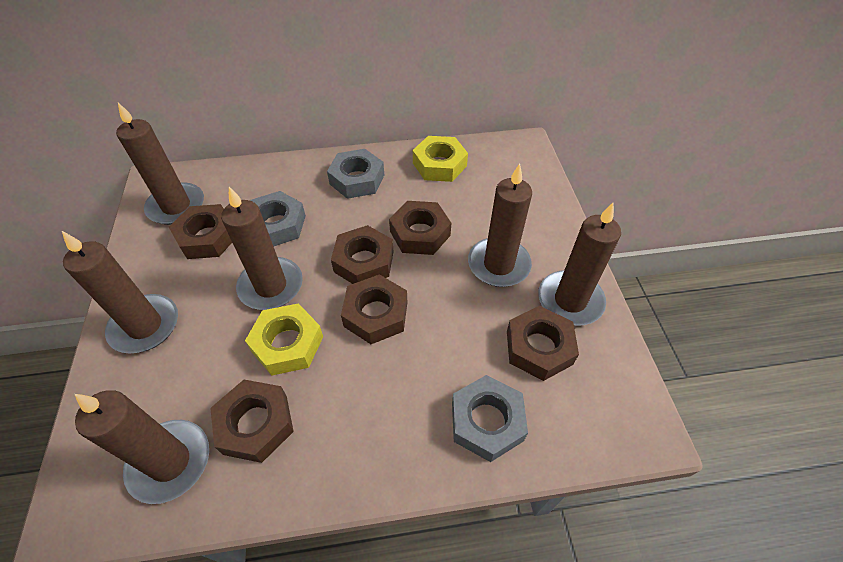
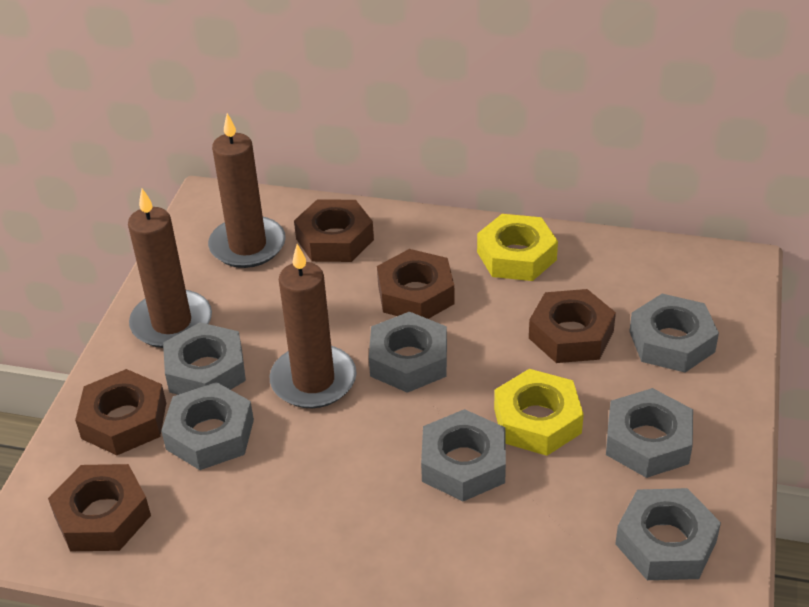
brown candle: 6 -> 3
brown nut: 6 -> 5
grey nut: 3 -> 7

